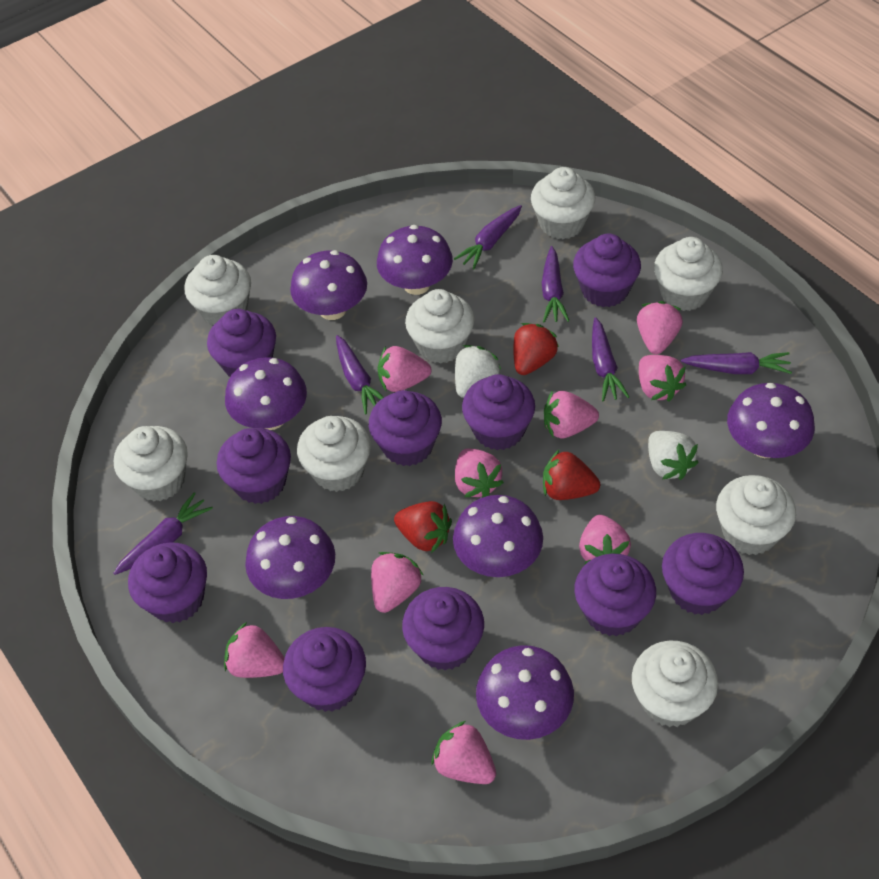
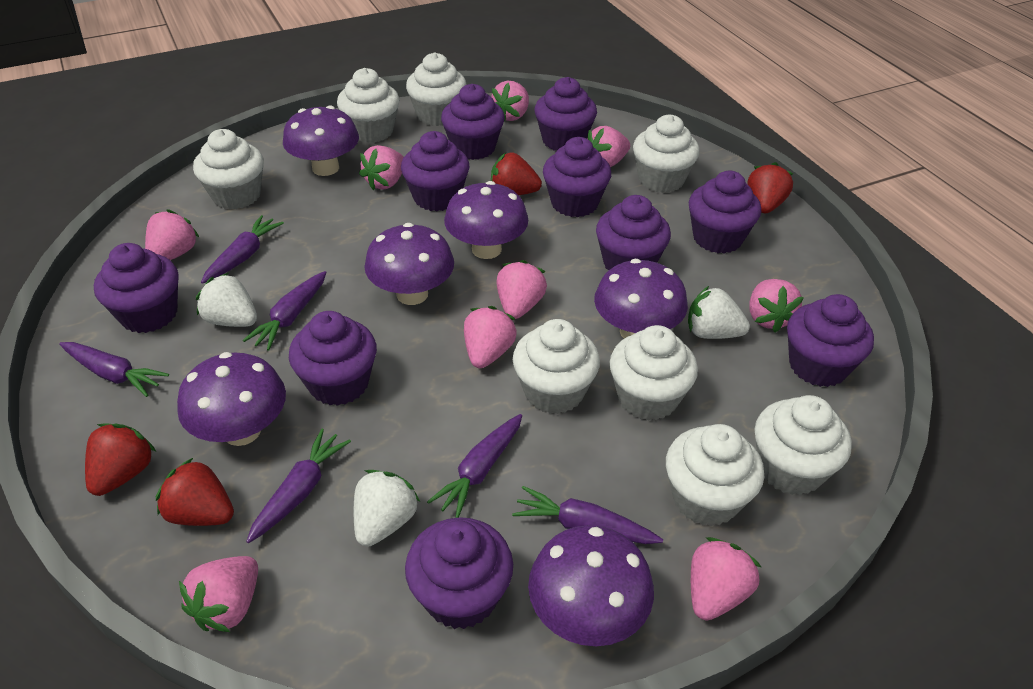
purple mushroom: 7 -> 6
red strawberry: 3 -> 4
white strawberry: 2 -> 3

